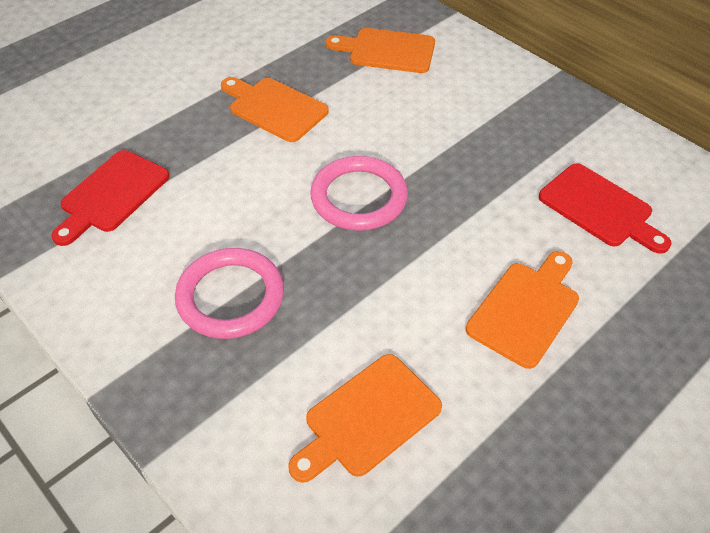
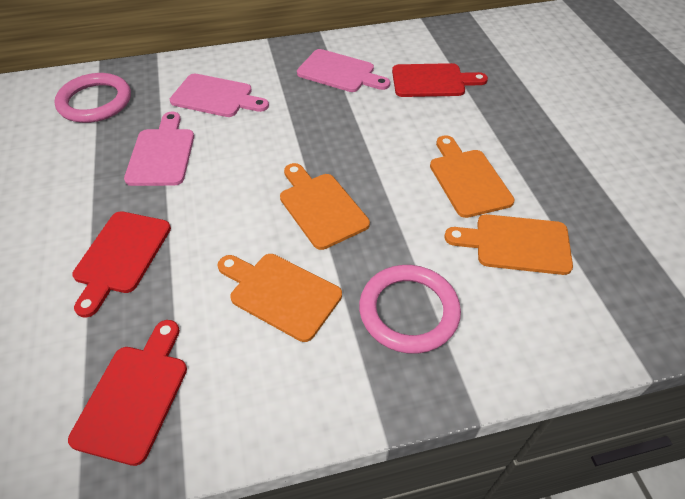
pink cutting board: 0 -> 3
red cutting board: 2 -> 3

